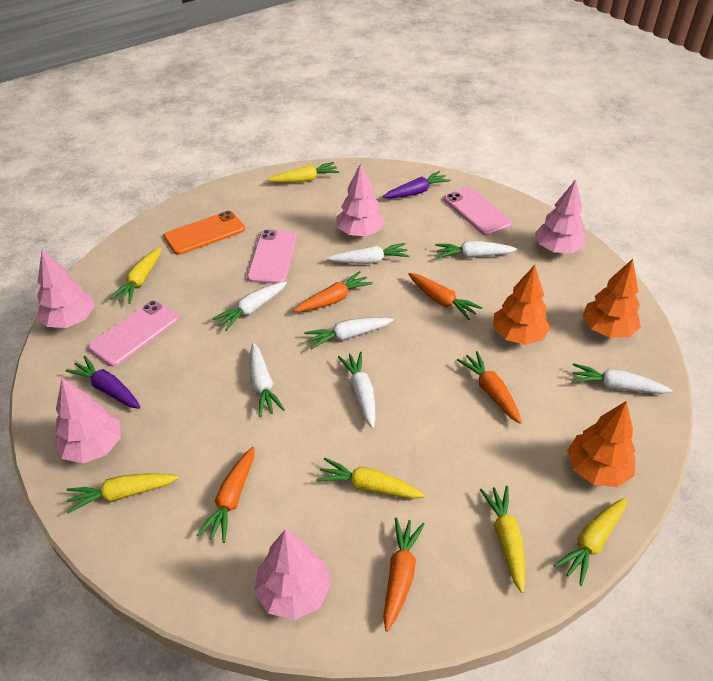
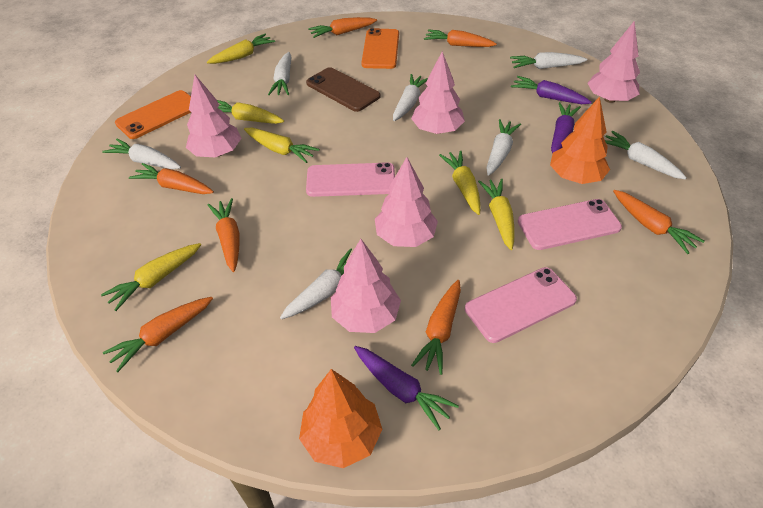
brown phone: 0 -> 1
orange carrot: 5 -> 7
orange phone: 1 -> 2
orange tree: 3 -> 2
purple carrot: 2 -> 3

